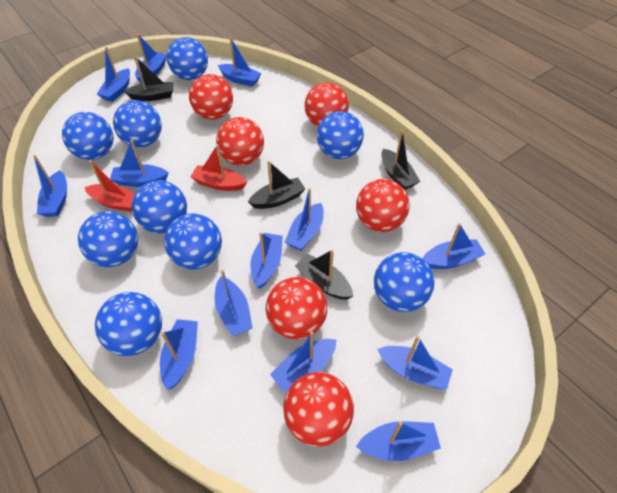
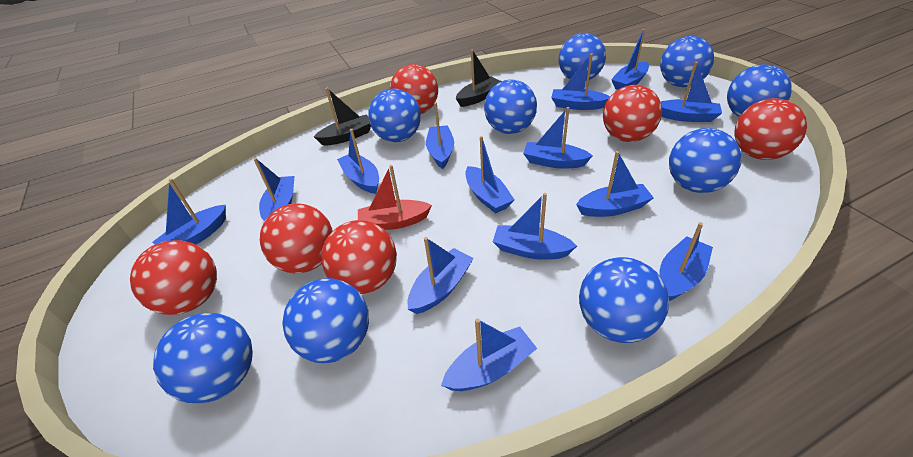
black boat: 4 -> 2
blue boat: 13 -> 14
red boat: 2 -> 1

